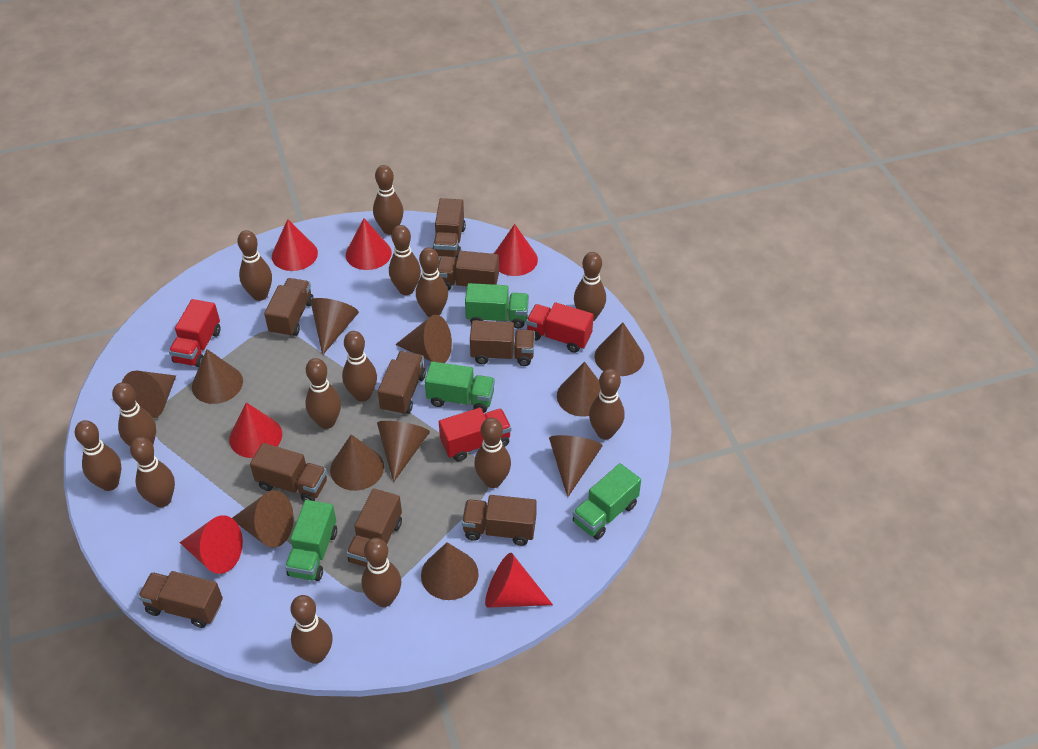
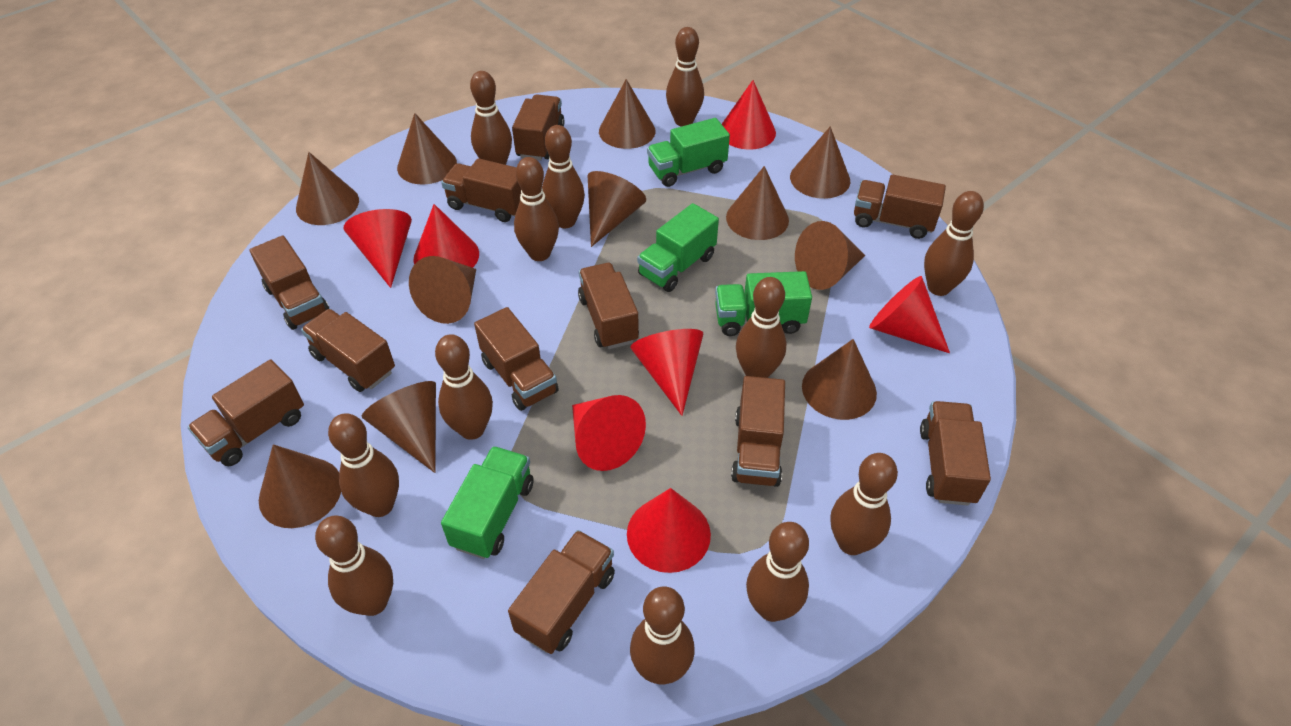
brown bowling pin: 14 -> 12
brown truck: 9 -> 11
red cone: 6 -> 7
red truck: 3 -> 0

